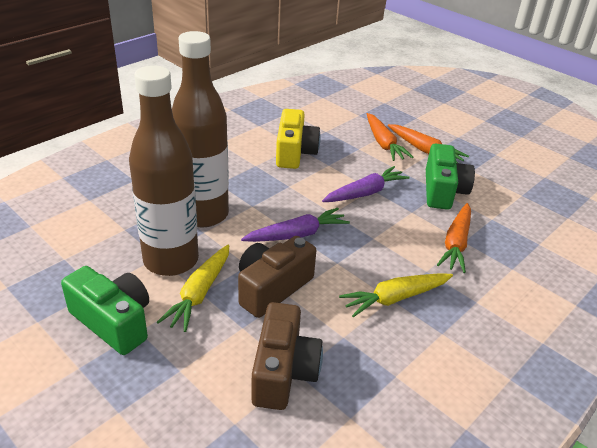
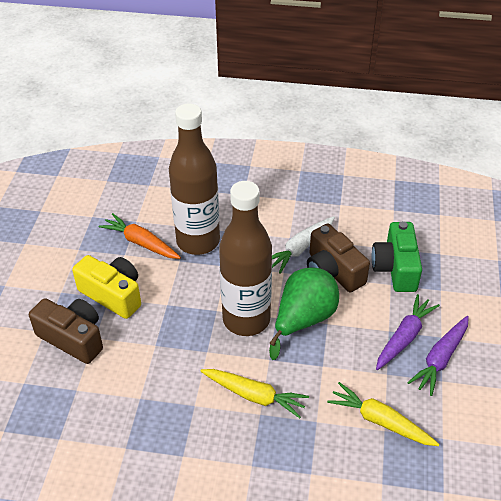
green camera: 2 -> 1
green pear: 0 -> 1
orange carrot: 3 -> 1
white carrot: 0 -> 1

